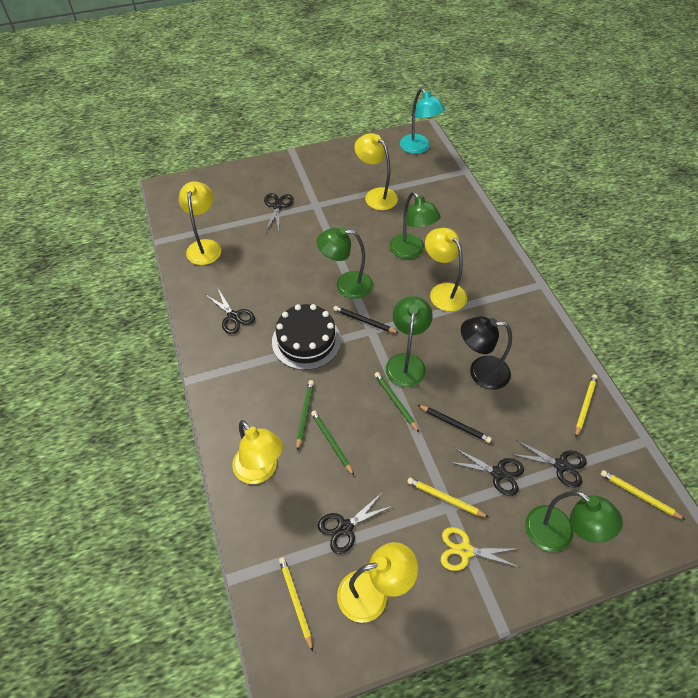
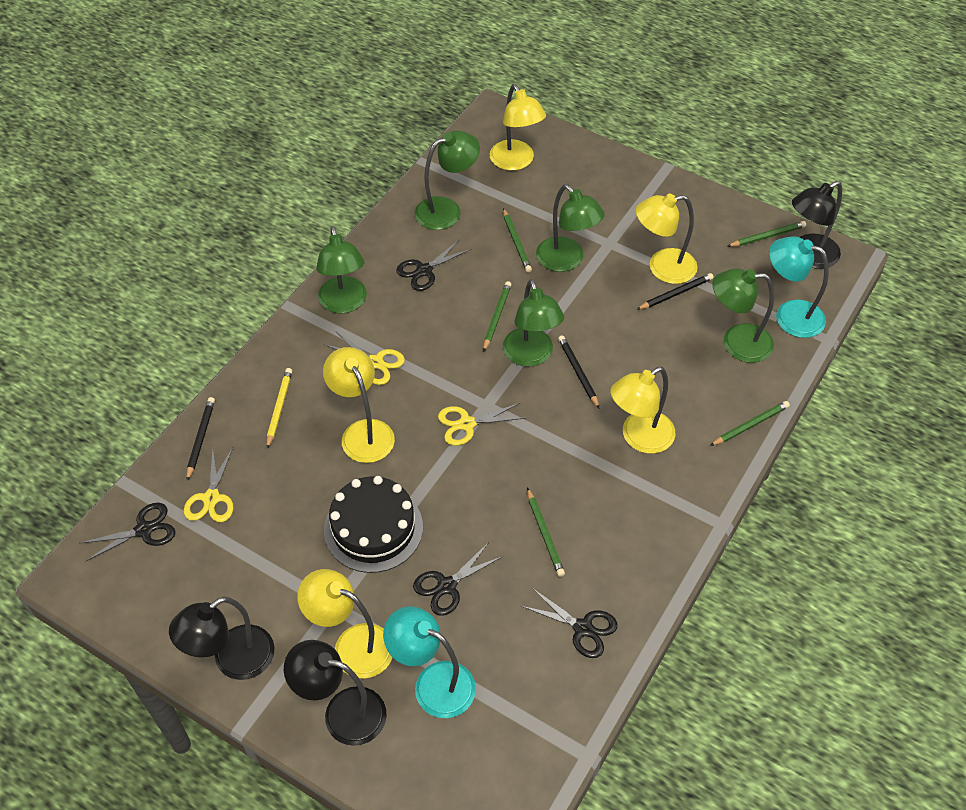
black lamp: 1 -> 3
black pencil: 2 -> 3
black scissors: 5 -> 4
green lamp: 4 -> 5
green pencil: 3 -> 5
turquoise lamp: 1 -> 2
yellow pencil: 4 -> 1
yellow scissors: 1 -> 3

